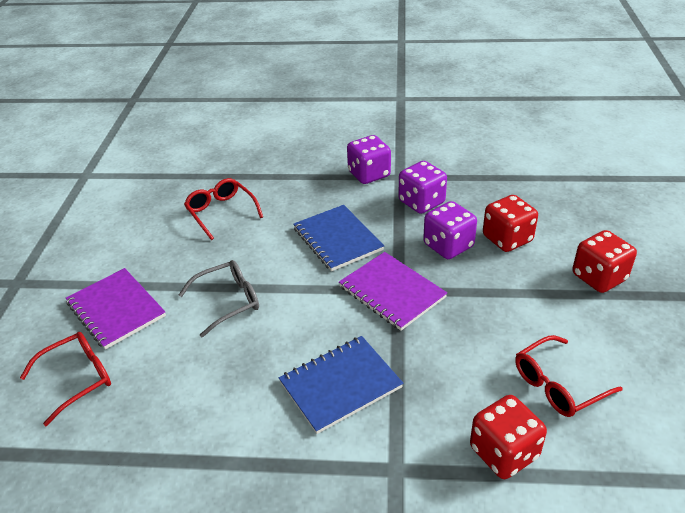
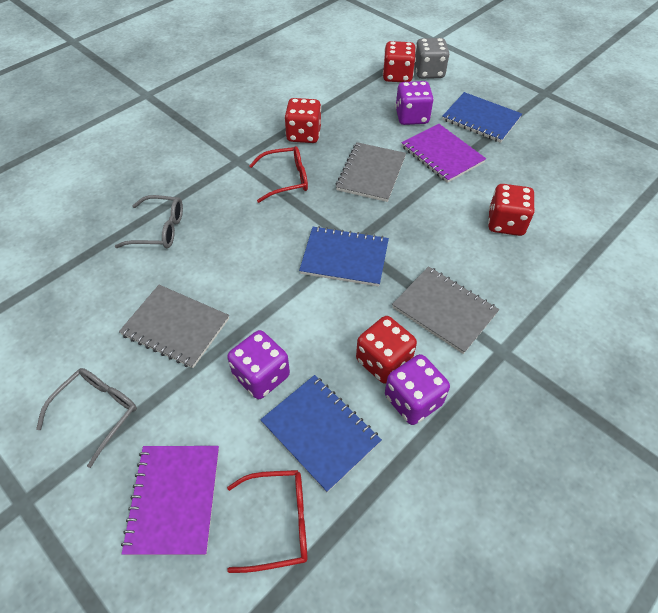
blue notebook: 2 -> 3
grey dice: 0 -> 1
grey glasses: 1 -> 2
grey notebook: 0 -> 3
red dice: 3 -> 4
red glasses: 3 -> 2

